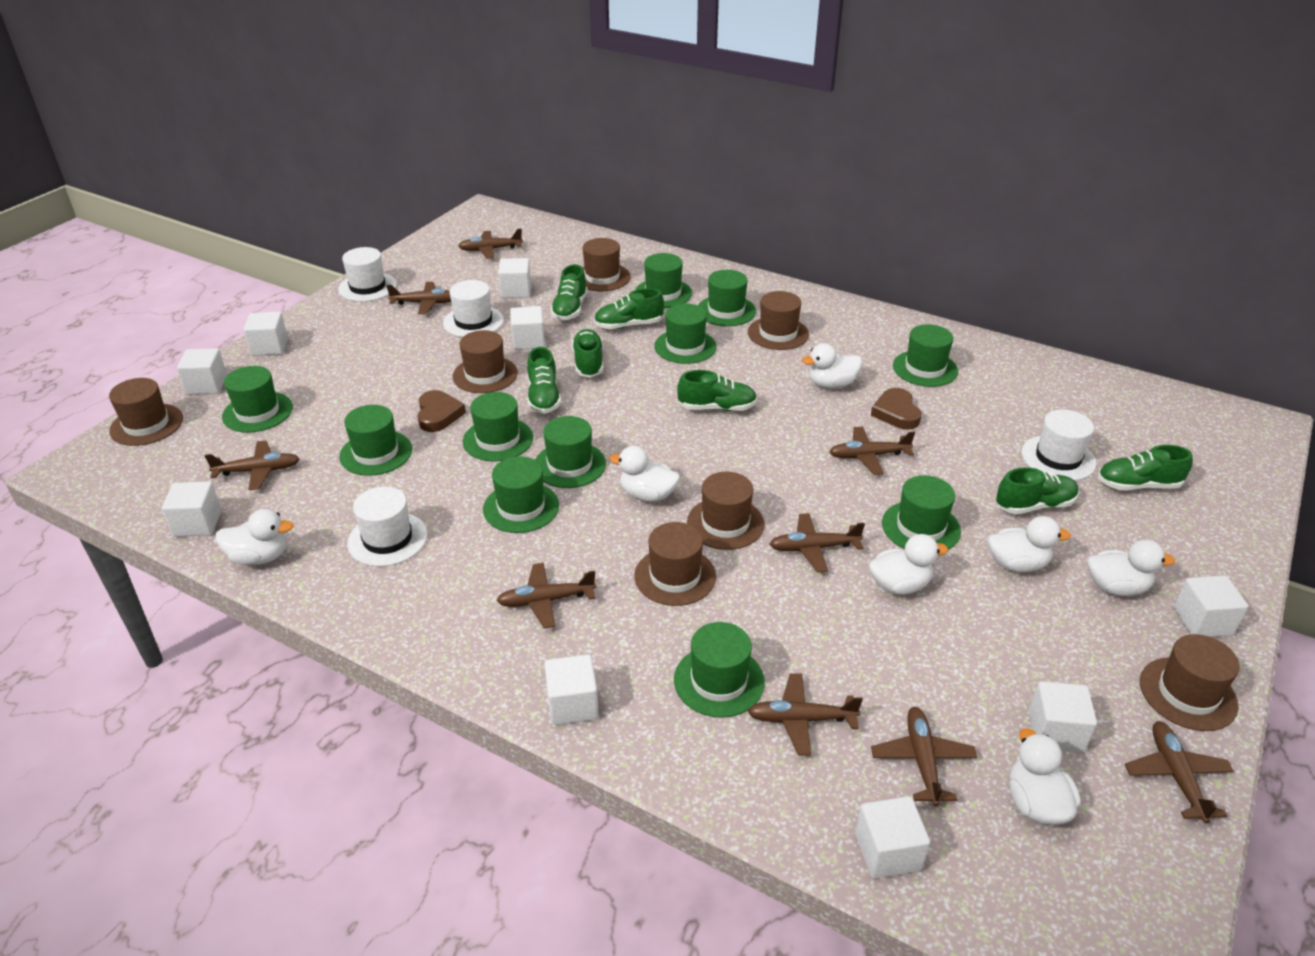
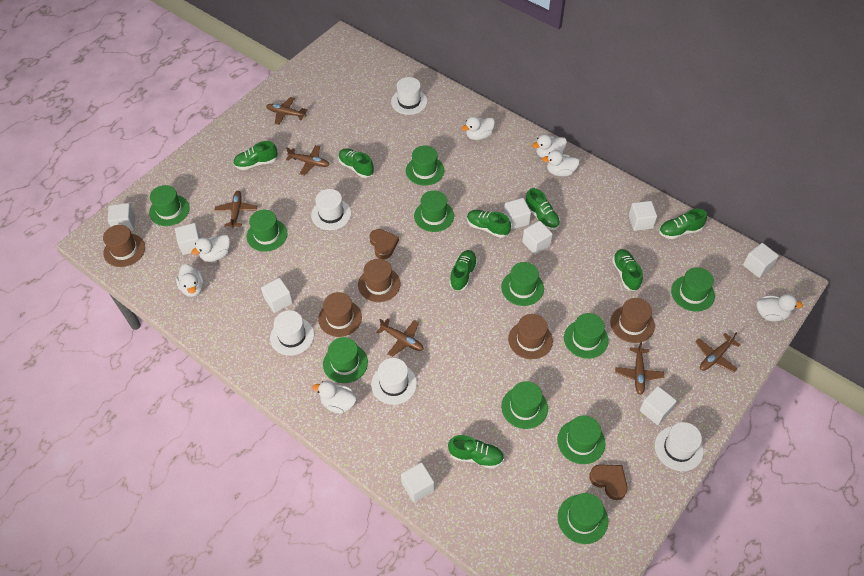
brown hat: 7 -> 5
brown plane: 9 -> 6
green shoe: 7 -> 8
white hat: 4 -> 5

